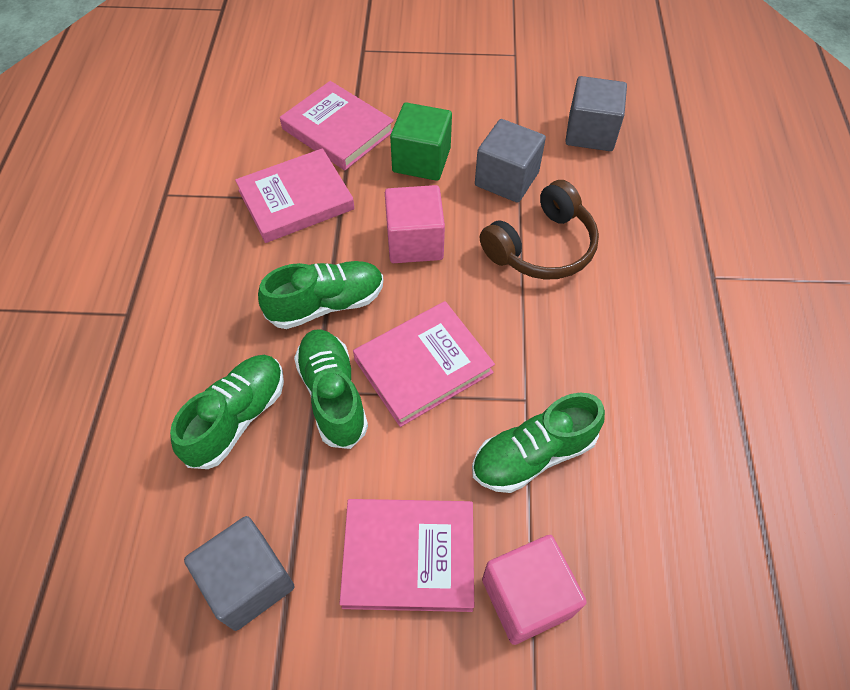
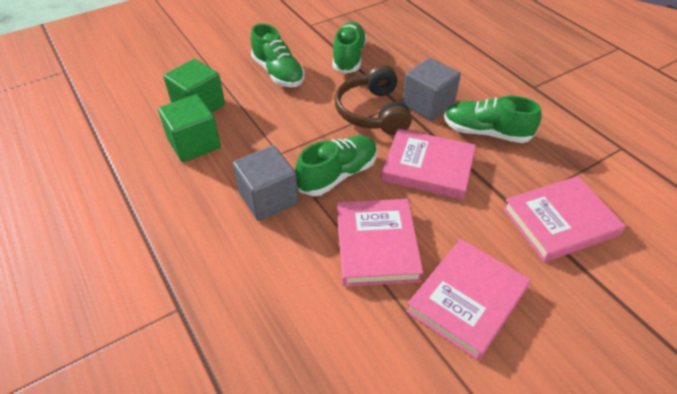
green cube: 1 -> 2
grey cube: 3 -> 2
pink cube: 2 -> 0

